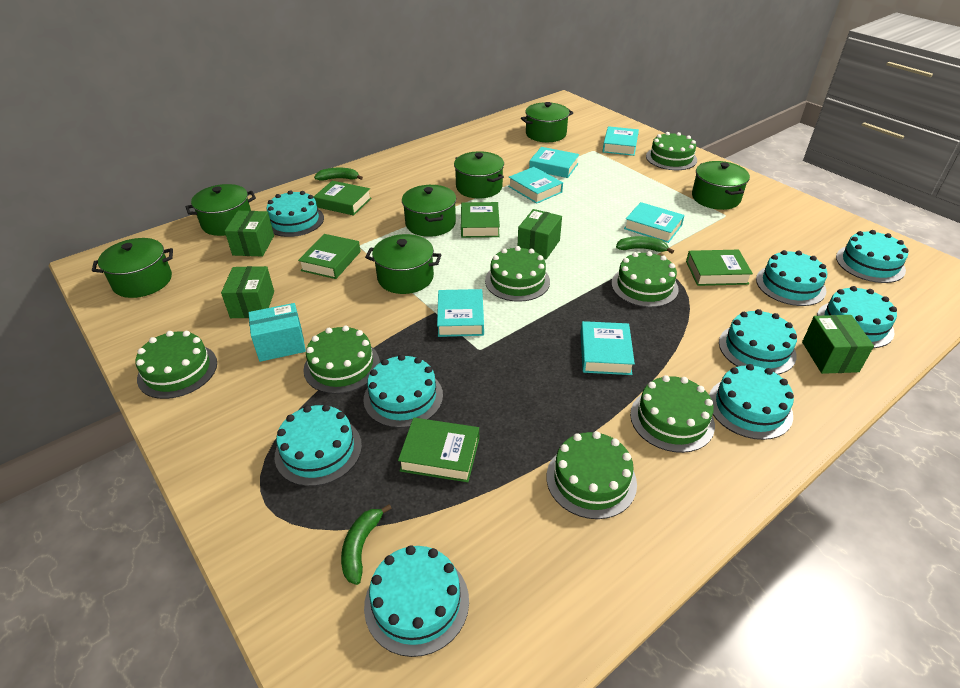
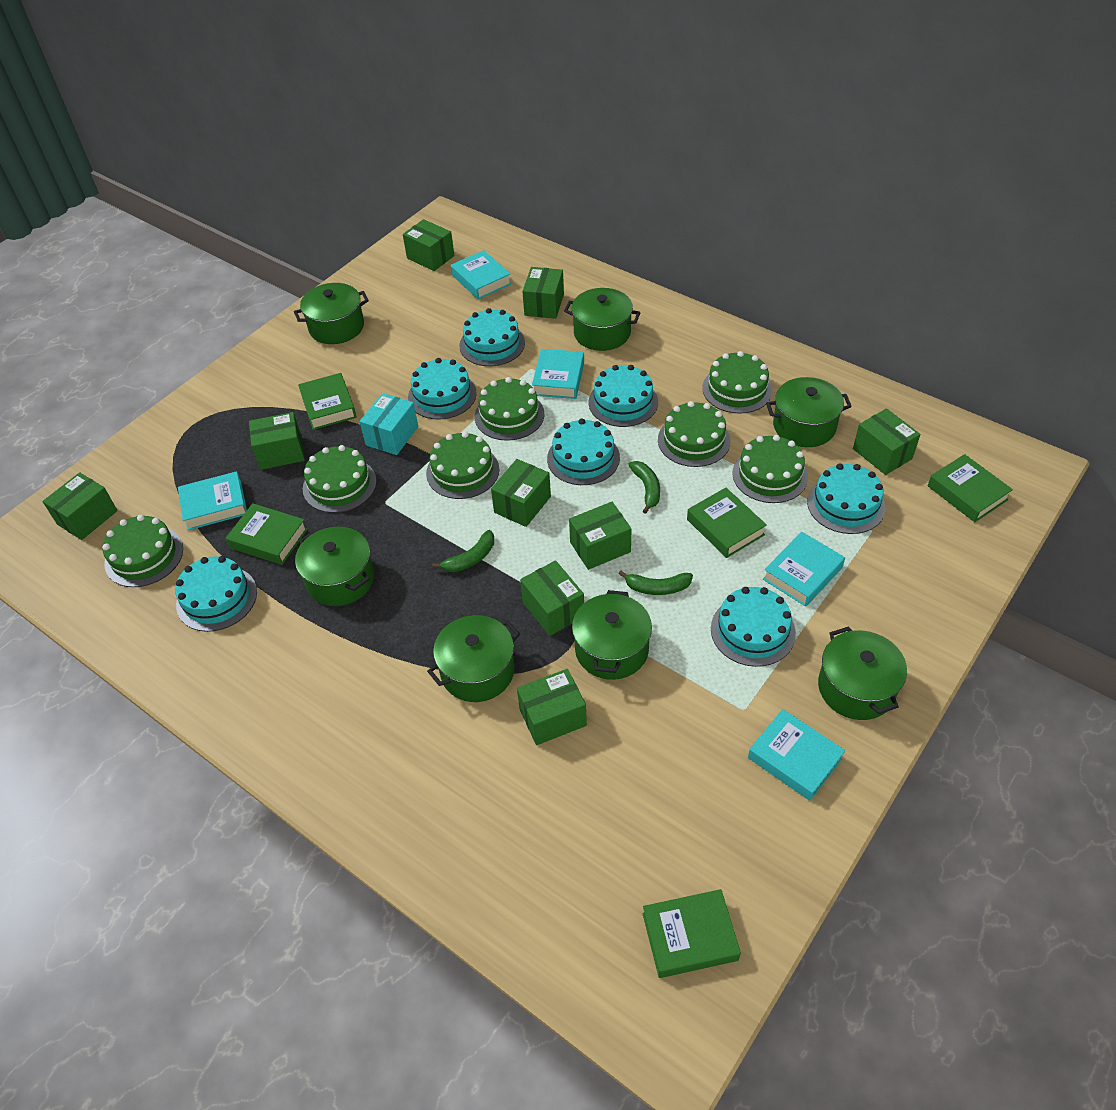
green box: 4 -> 9
turquoise book: 6 -> 5
turquoise cake: 9 -> 7

